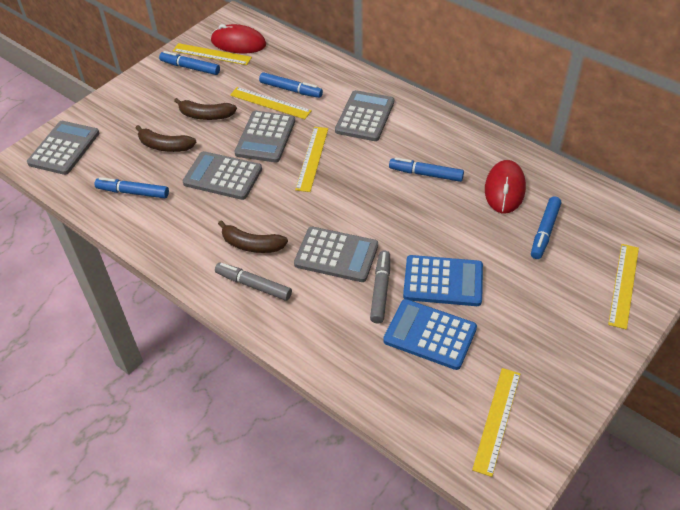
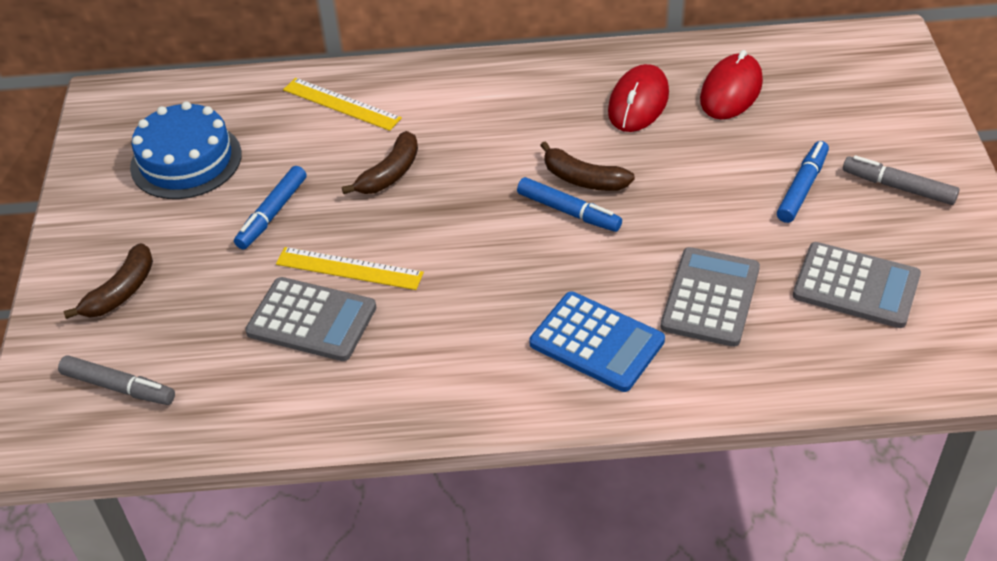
blue cake: 0 -> 1
blue calculator: 2 -> 1
blue marker: 5 -> 3
grey calculator: 5 -> 3
yellow ruler: 5 -> 2

